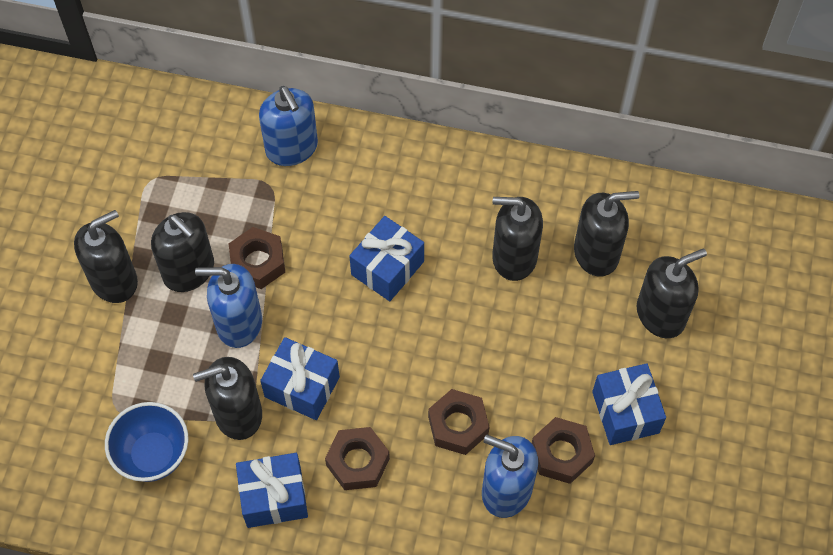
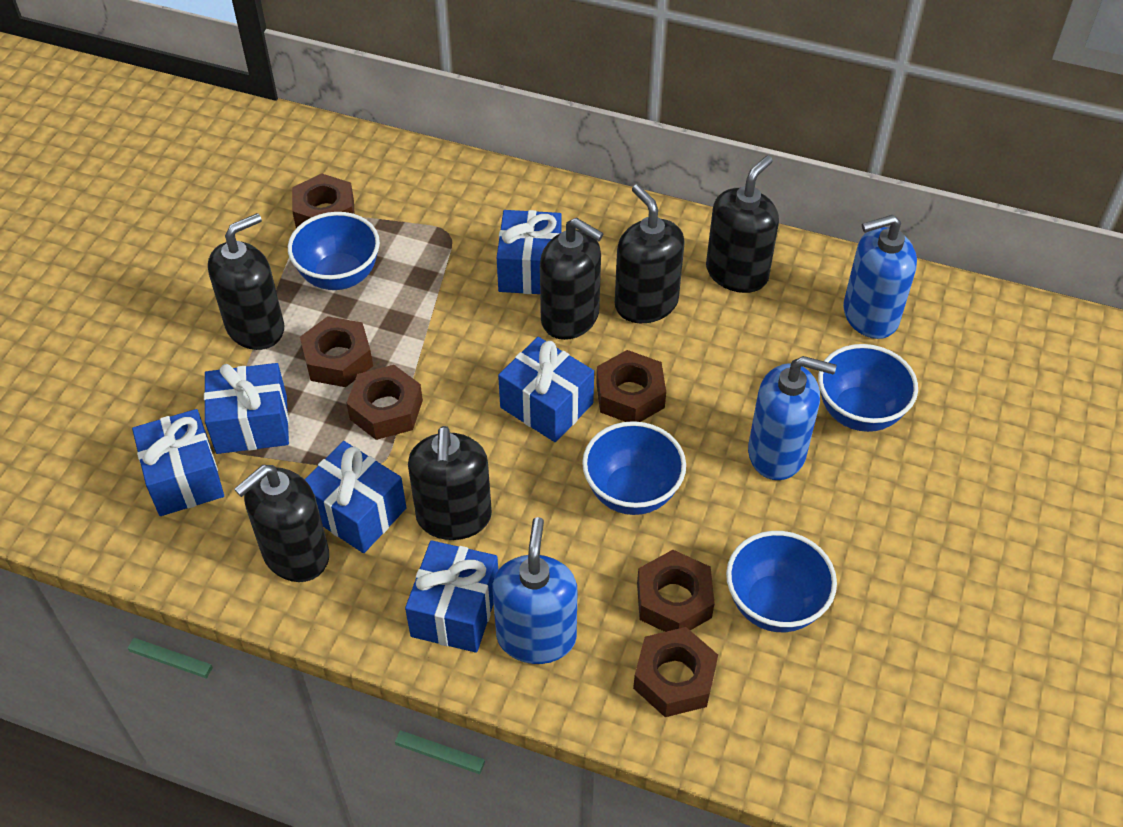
blue bowl: 1 -> 4
blue gift: 4 -> 6
brown nut: 4 -> 6

